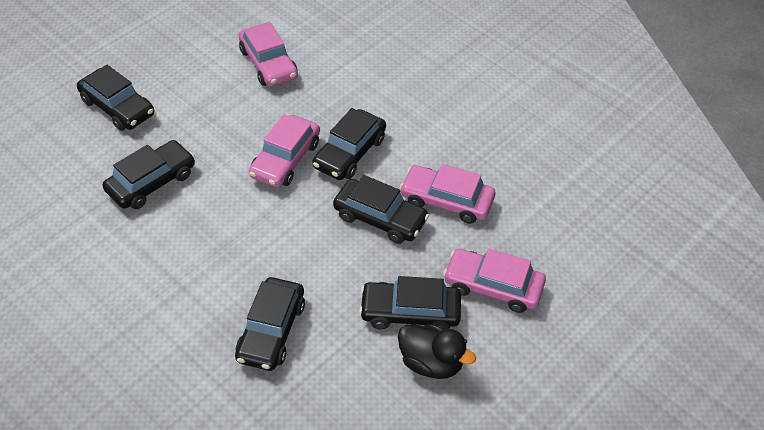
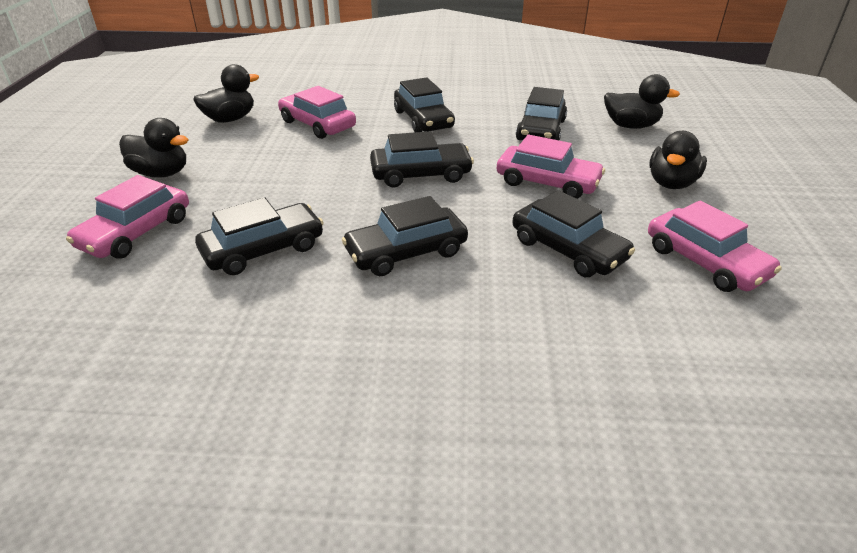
black duck: 1 -> 4

